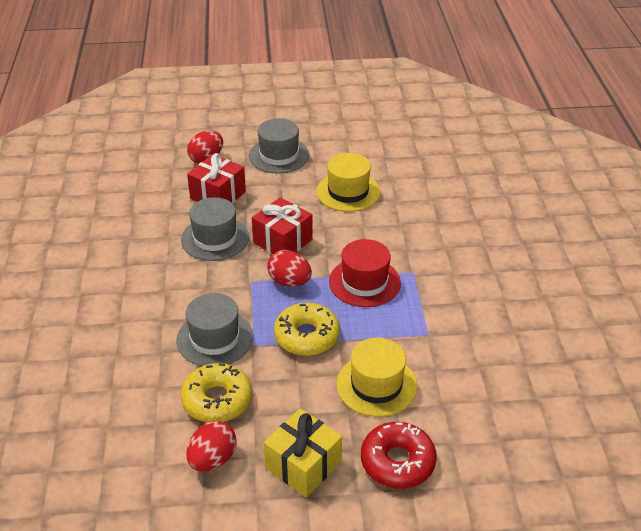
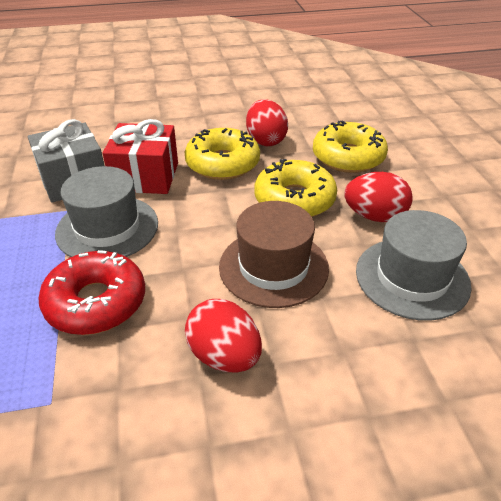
brown hat: 0 -> 1
grey gift: 0 -> 1
grey hat: 3 -> 2
red gift: 2 -> 1
red hat: 1 -> 0
yellow donut: 2 -> 3
yellow gift: 1 -> 0
yellow hat: 2 -> 0

